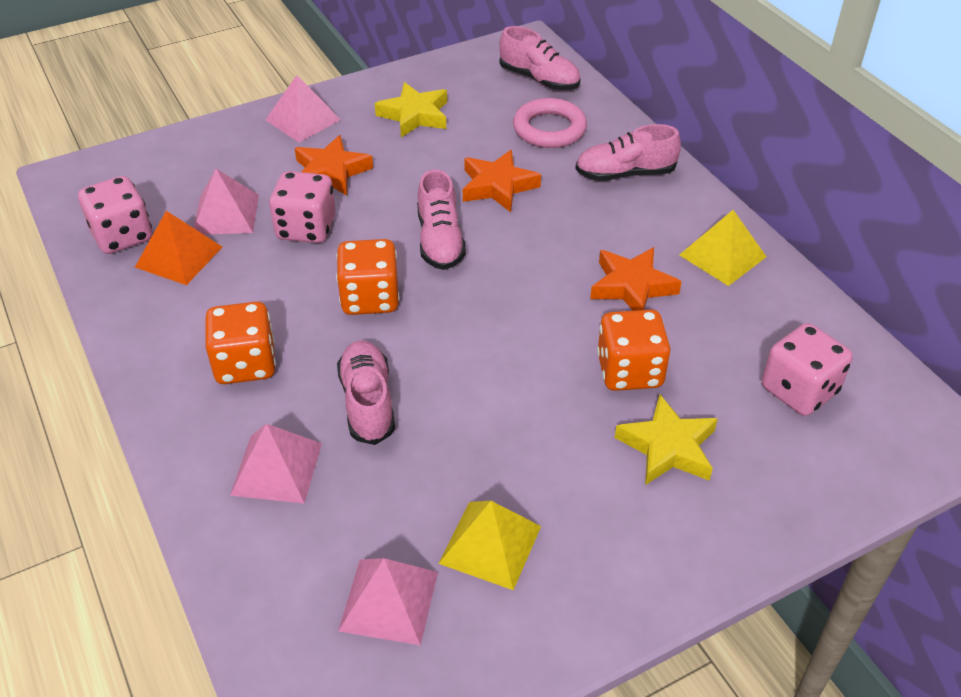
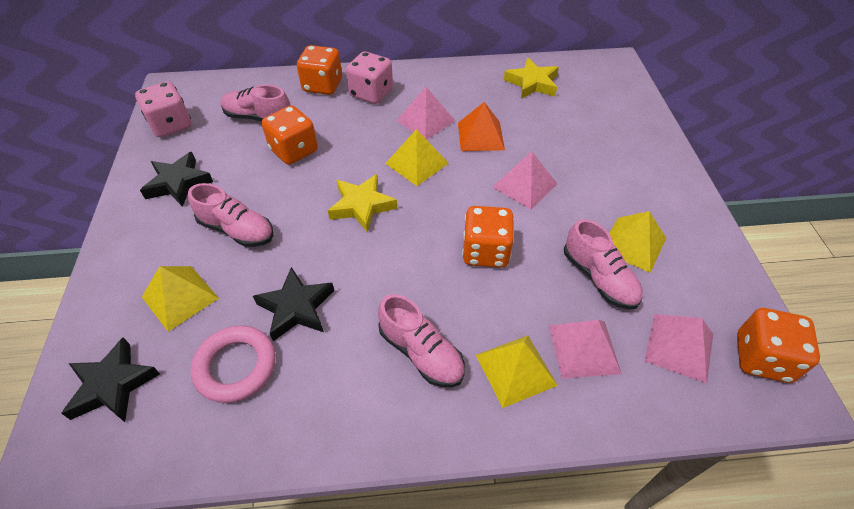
black star: 0 -> 3
orange dice: 3 -> 4
orange star: 3 -> 0
pink dice: 3 -> 2
yellow pyramid: 2 -> 4

